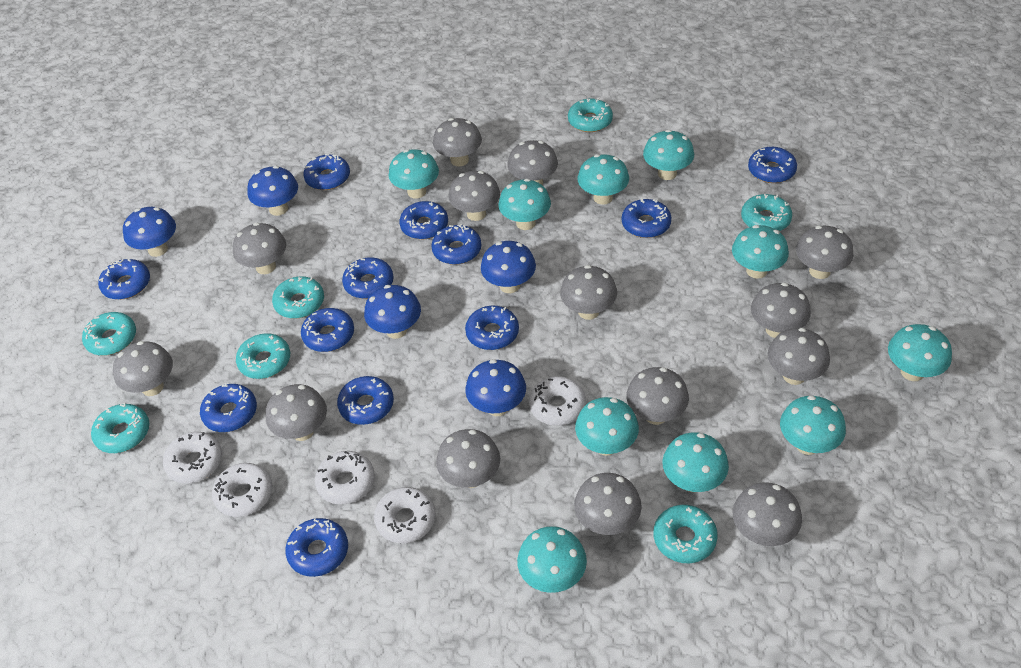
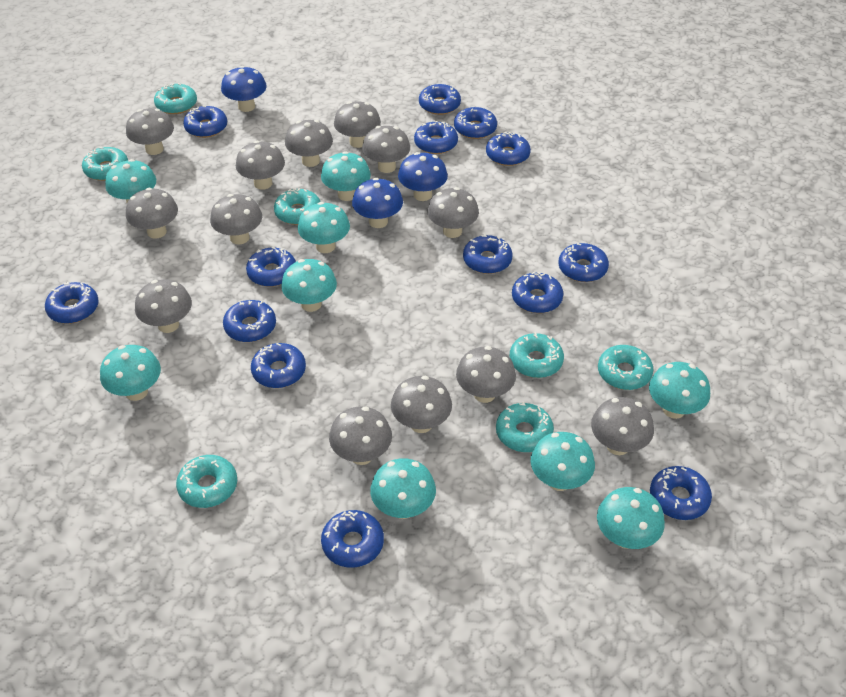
blue donut: 12 -> 14
blue mushroom: 5 -> 3
grey mushroom: 14 -> 13
turquoise mushroom: 10 -> 9
white donut: 5 -> 0

